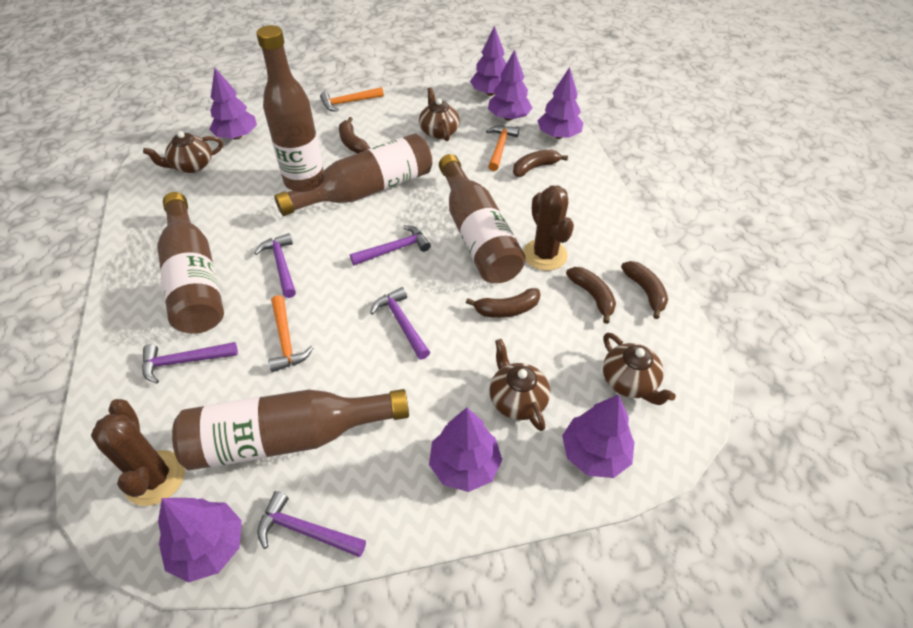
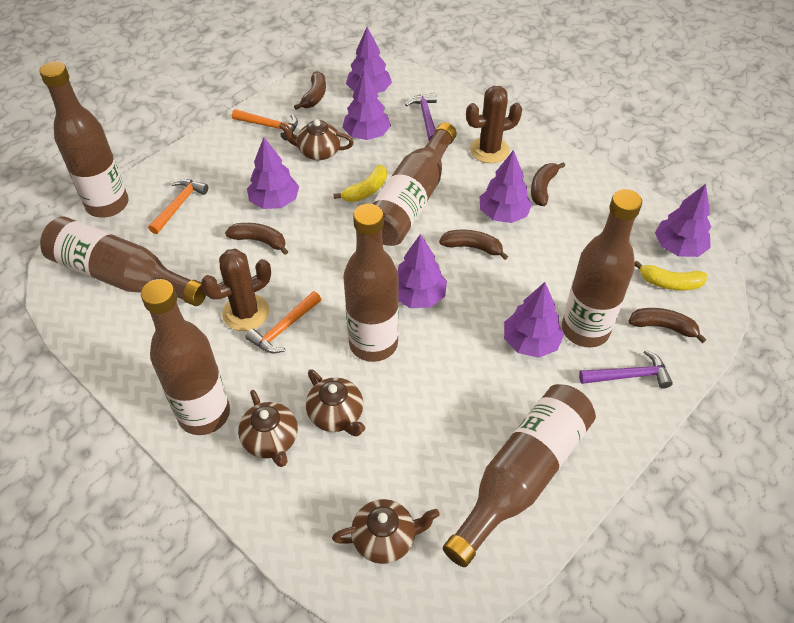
brown bottle: 5 -> 7
purple hammer: 5 -> 2
yellow banana: 0 -> 2

